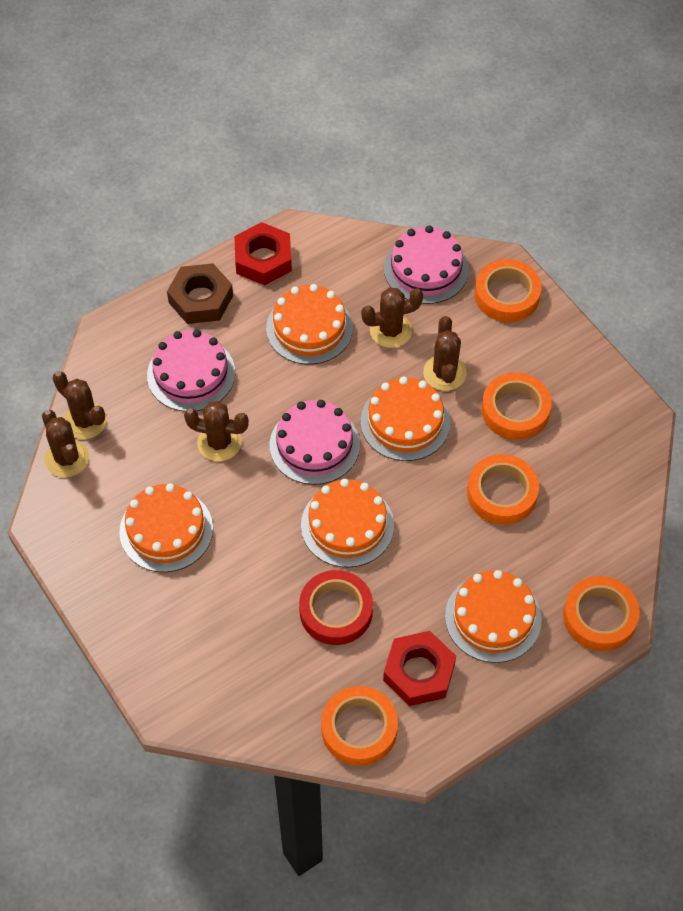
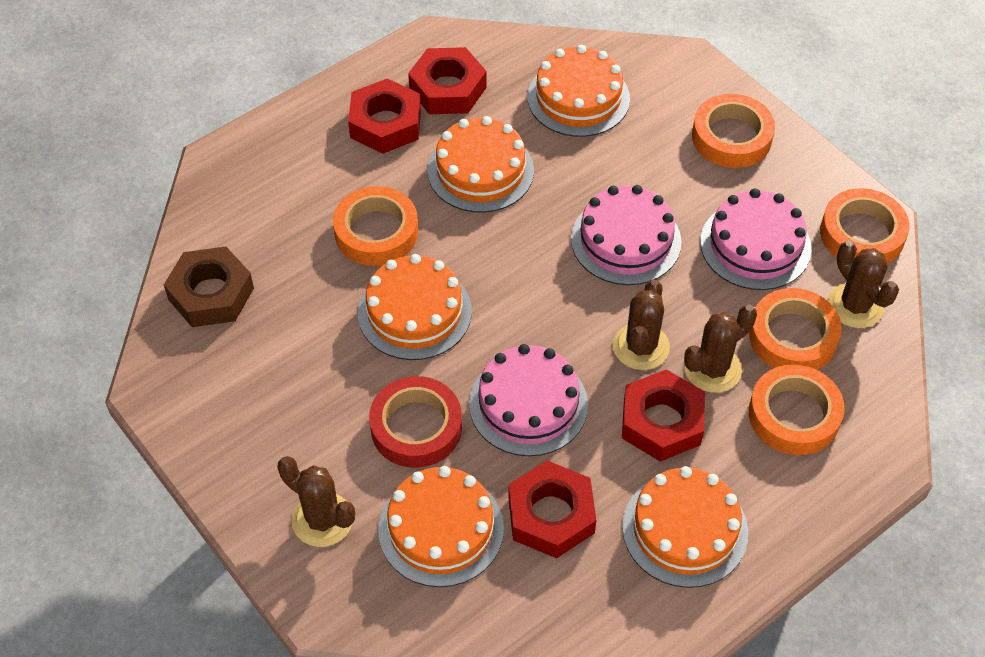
brown cactus: 5 -> 4
red nut: 2 -> 4

